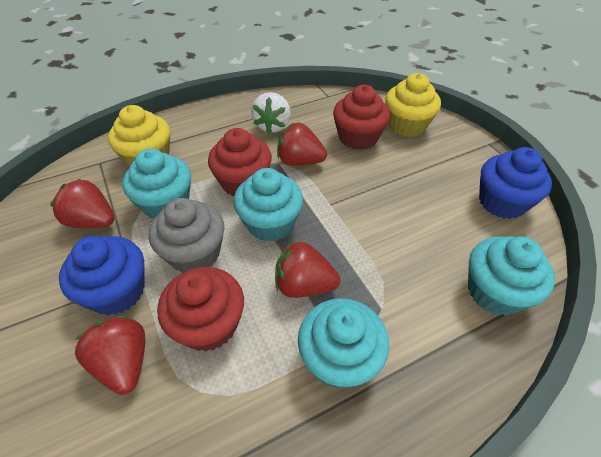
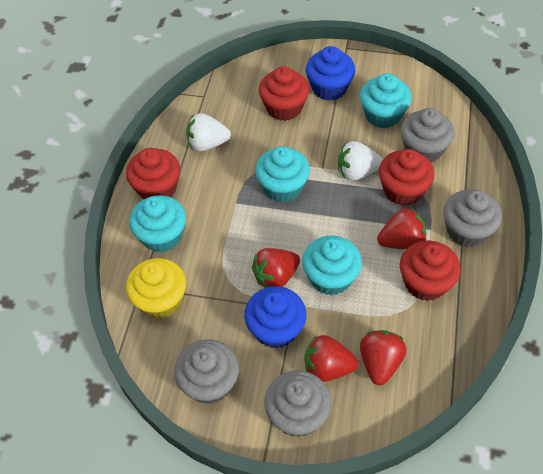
grey cupcake: 1 -> 4
red cupcake: 3 -> 4
white strawberry: 1 -> 2
yellow cupcake: 2 -> 1

